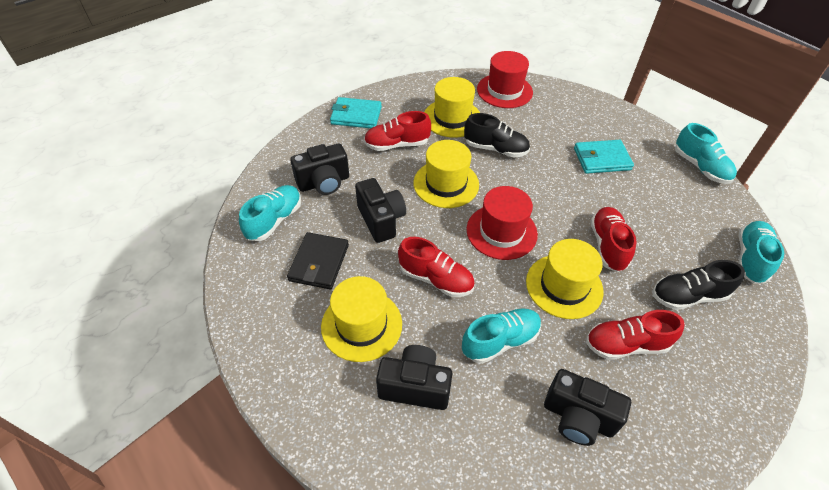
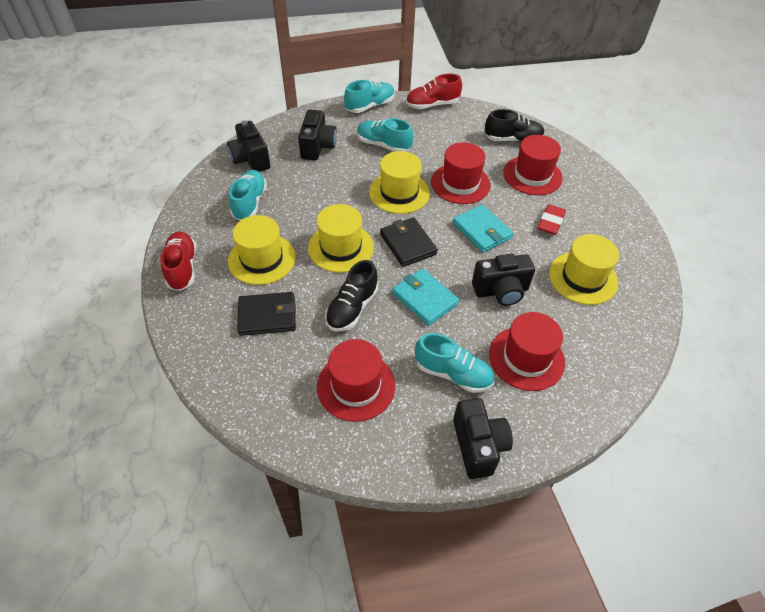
black wallet: 1 -> 2
red eraser: 0 -> 1
red hat: 2 -> 4
red shoe: 4 -> 2

